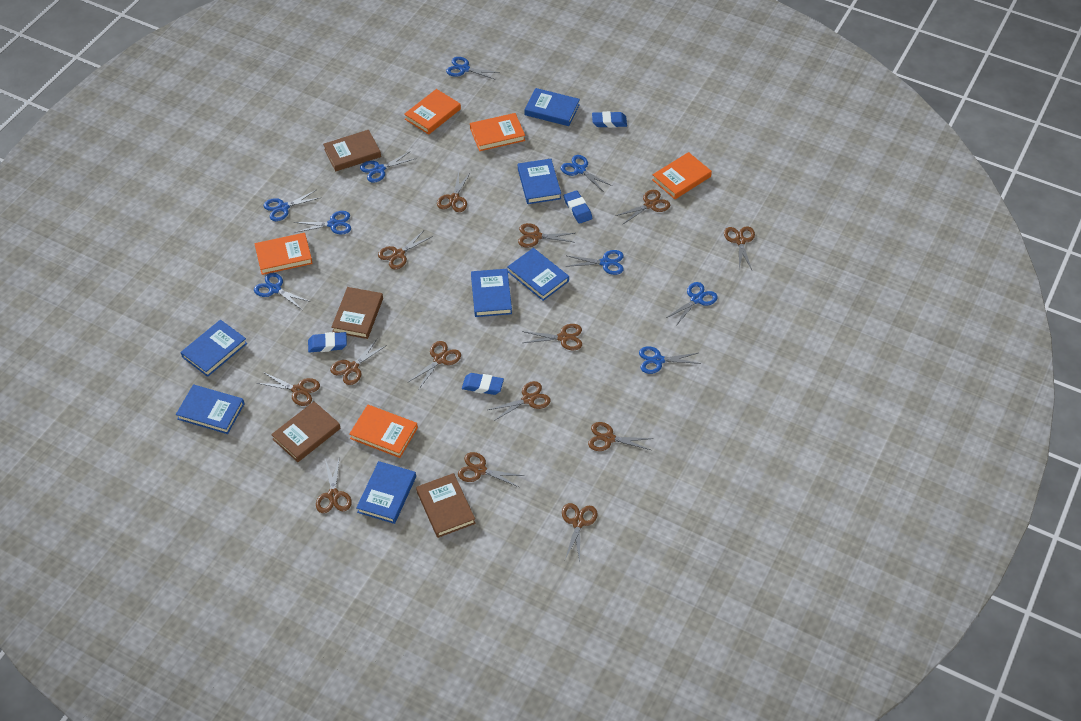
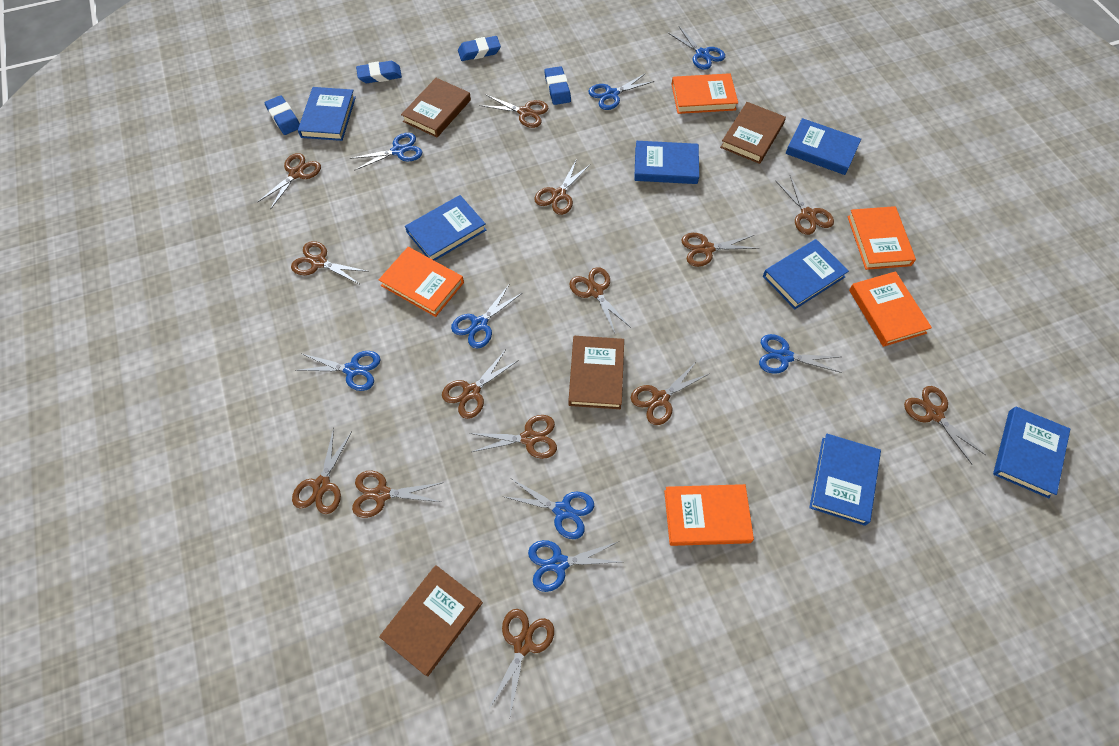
blue scissors: 9 -> 8

